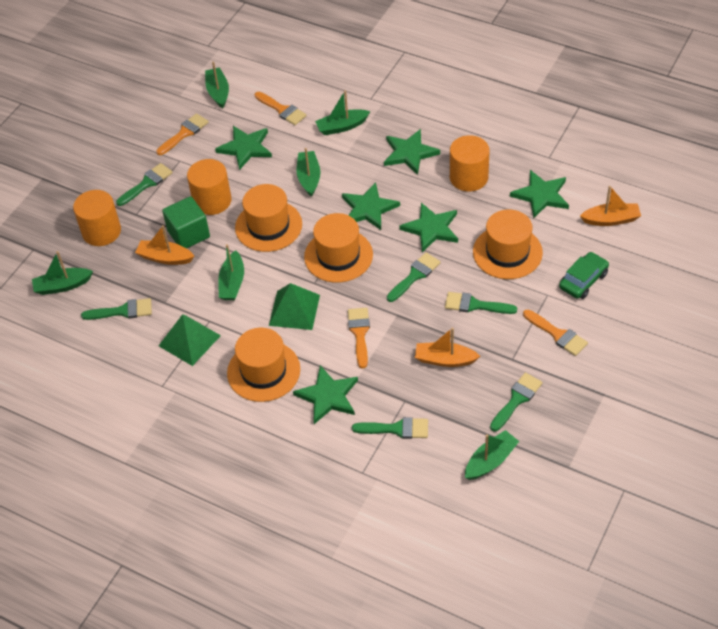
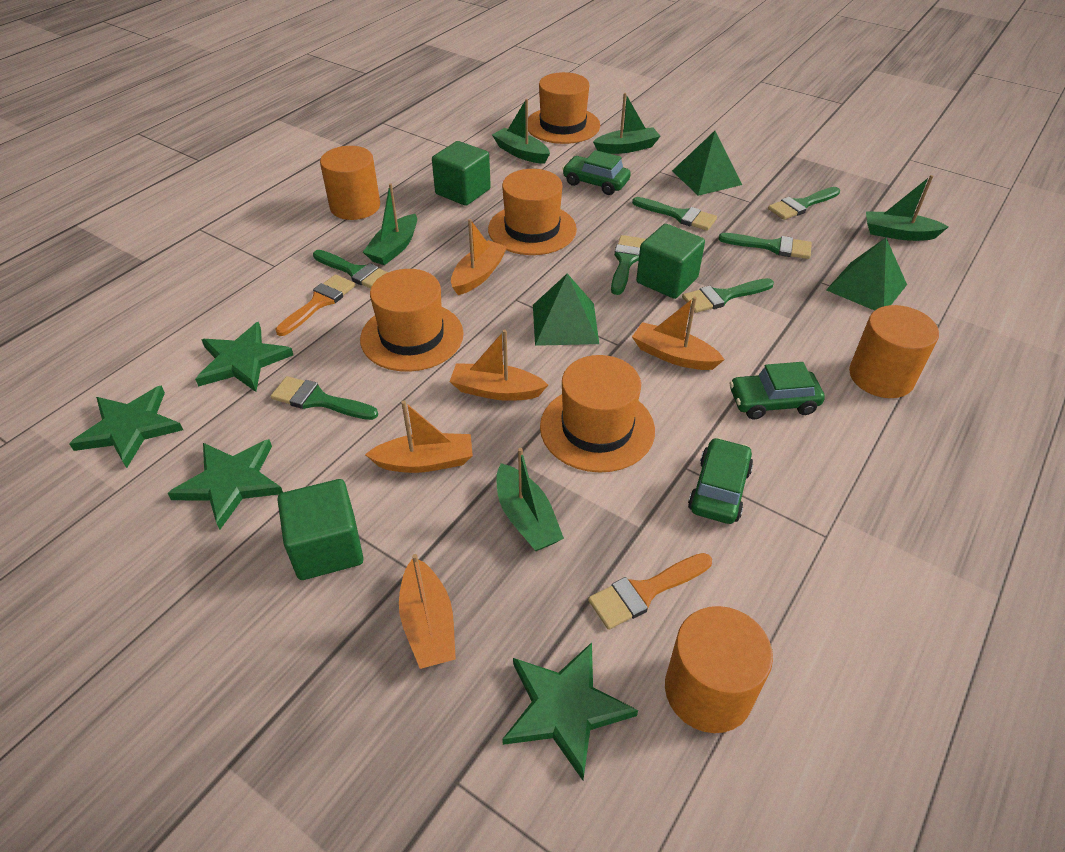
green boat: 6 -> 5
green brush: 6 -> 7
green car: 1 -> 3
green cube: 1 -> 3
green pyramid: 2 -> 3
green star: 6 -> 4
orange boat: 3 -> 5
orange brush: 4 -> 2

